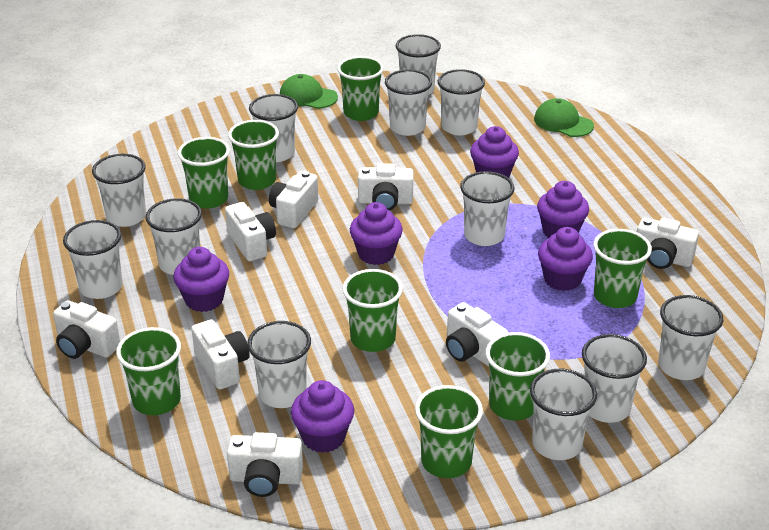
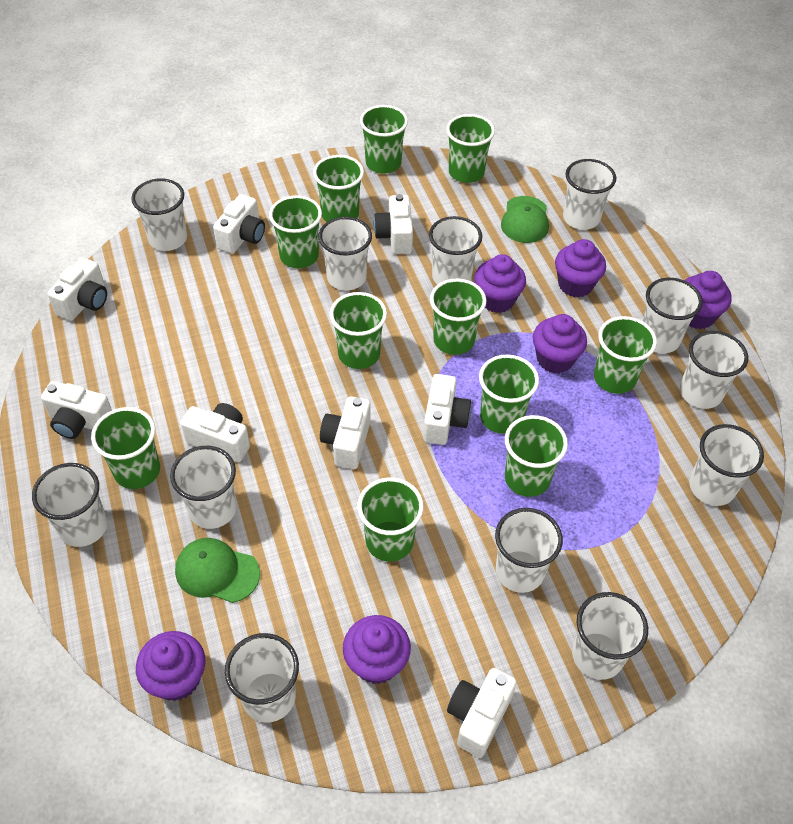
green cup: 8 -> 11

